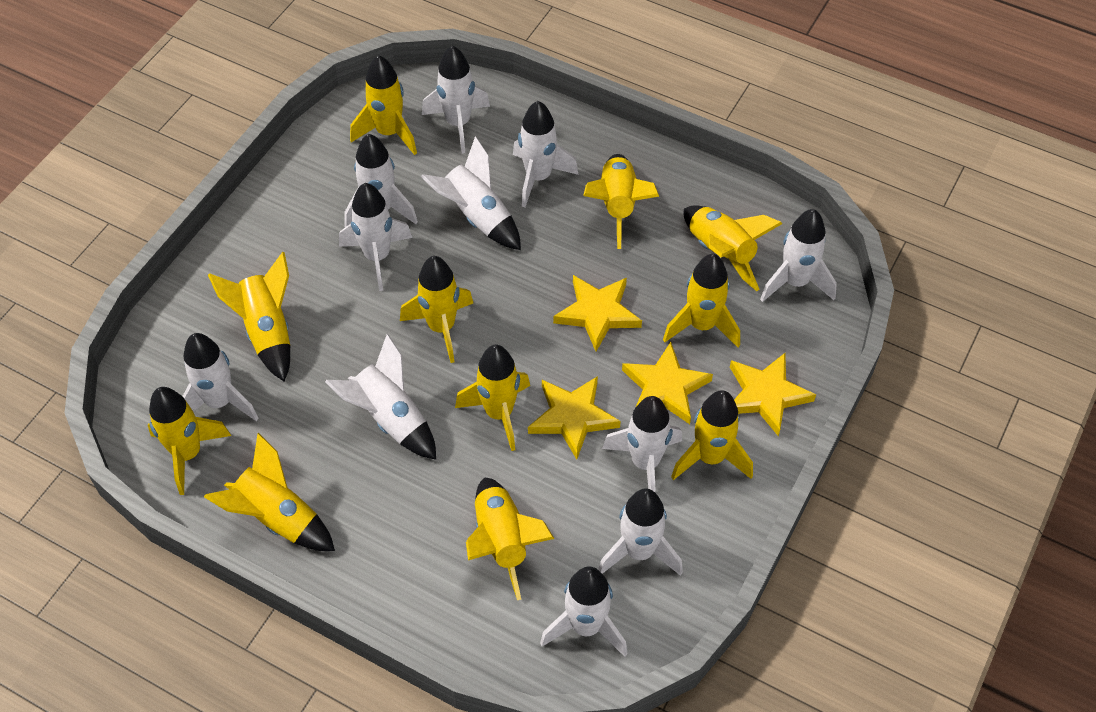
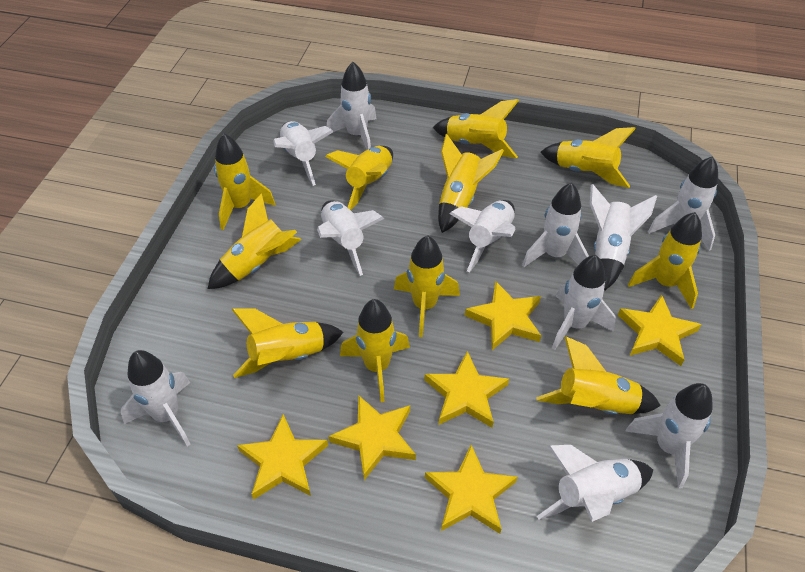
yellow star: 4 -> 6

